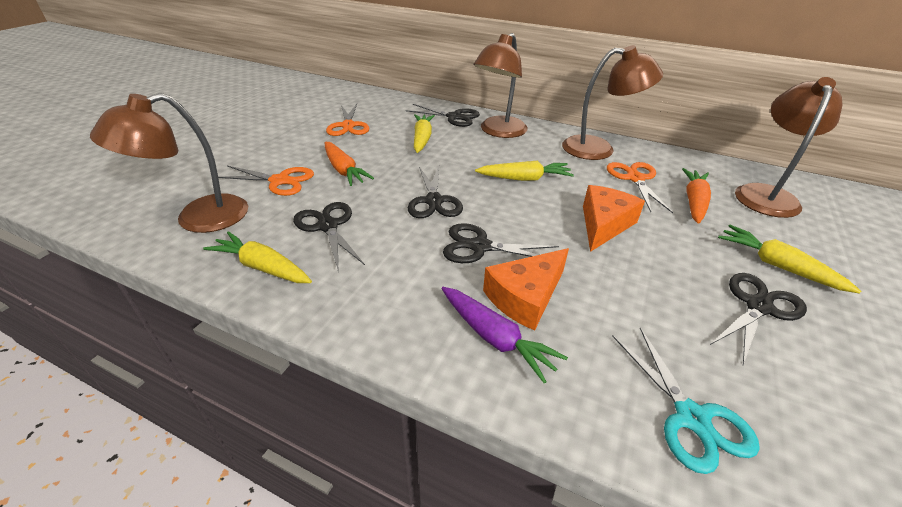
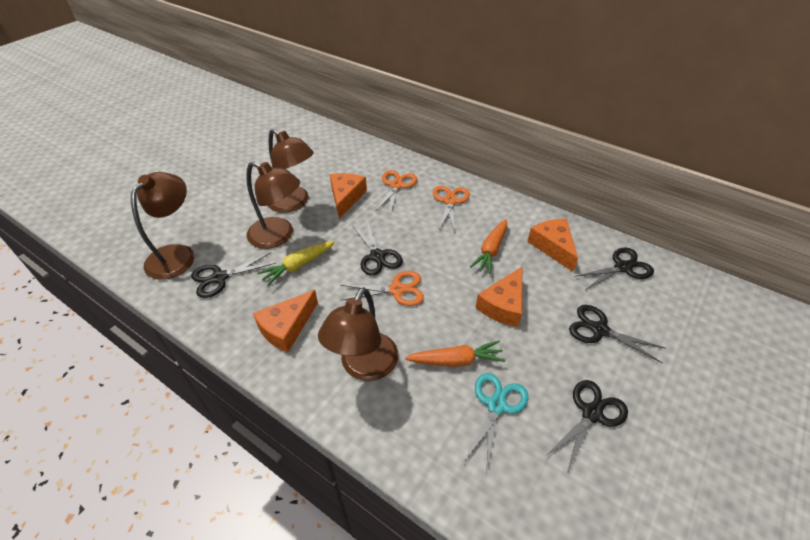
orange cheese: 2 -> 4
purple carrot: 1 -> 0
yellow carrot: 4 -> 1

